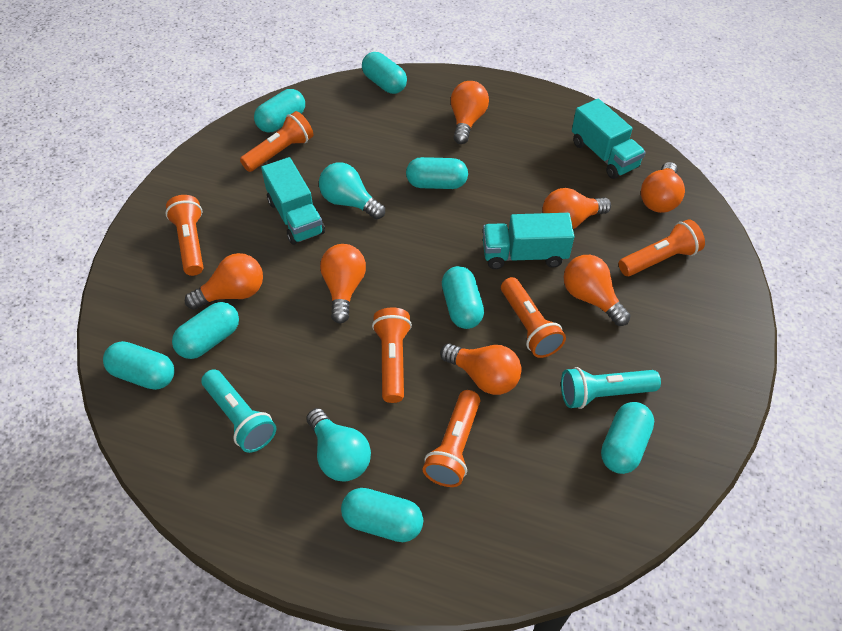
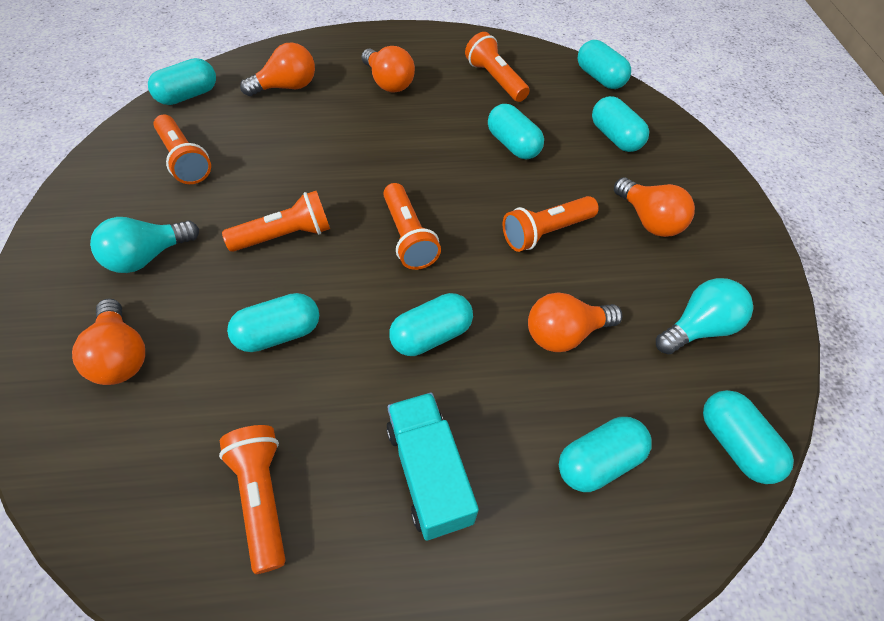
orange light bulb: 7 -> 5
turquoise flashlight: 2 -> 0
turquoise truck: 3 -> 1

